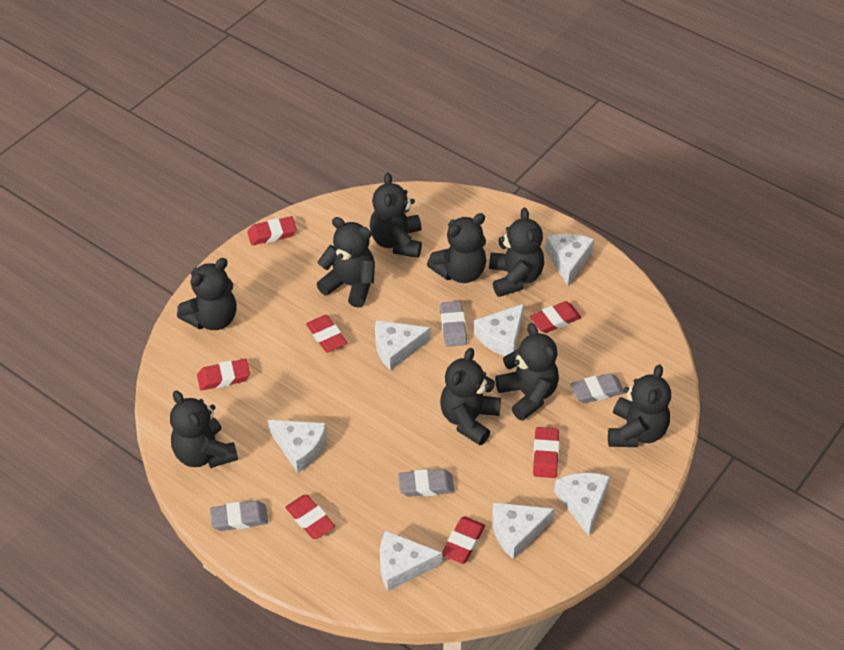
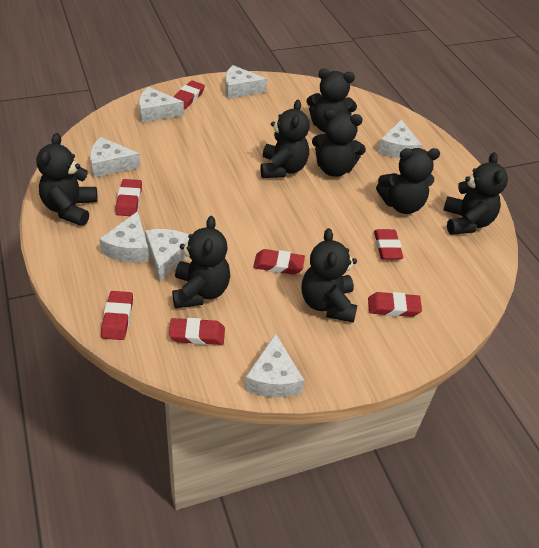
black teddy bear: 9 -> 8
grey eraser: 4 -> 0

